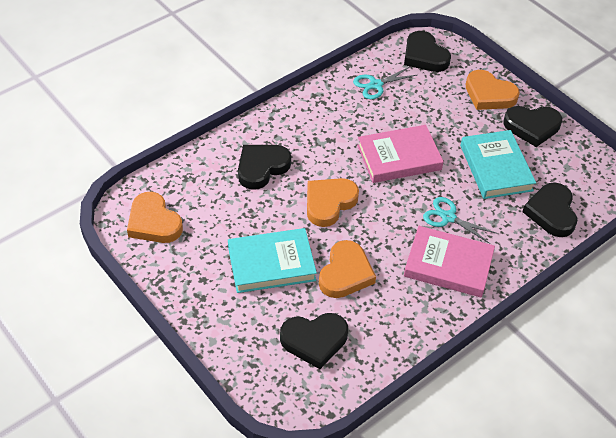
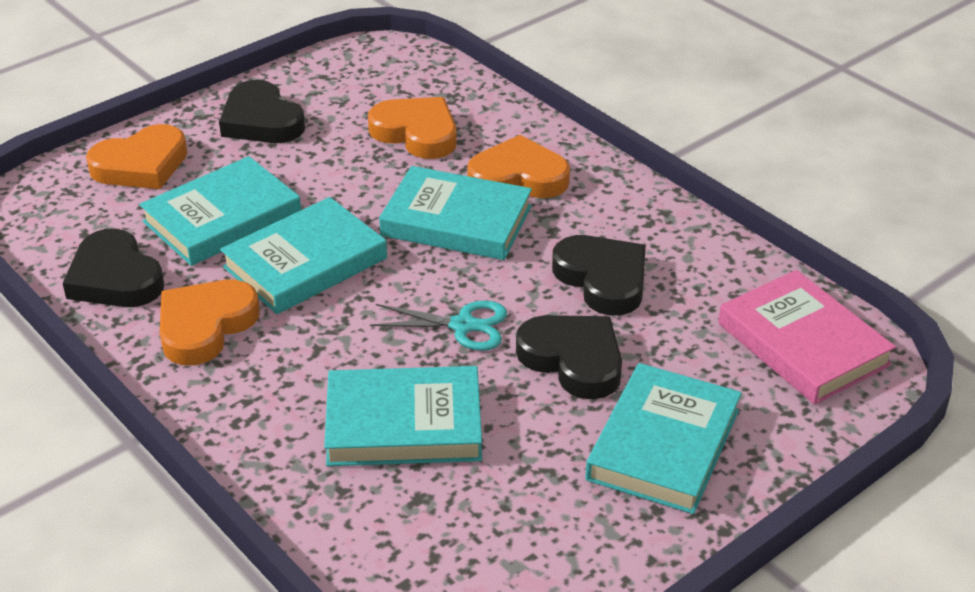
black heart: 5 -> 4
pink book: 2 -> 1
turquoise book: 2 -> 5
turquoise scissors: 2 -> 1

